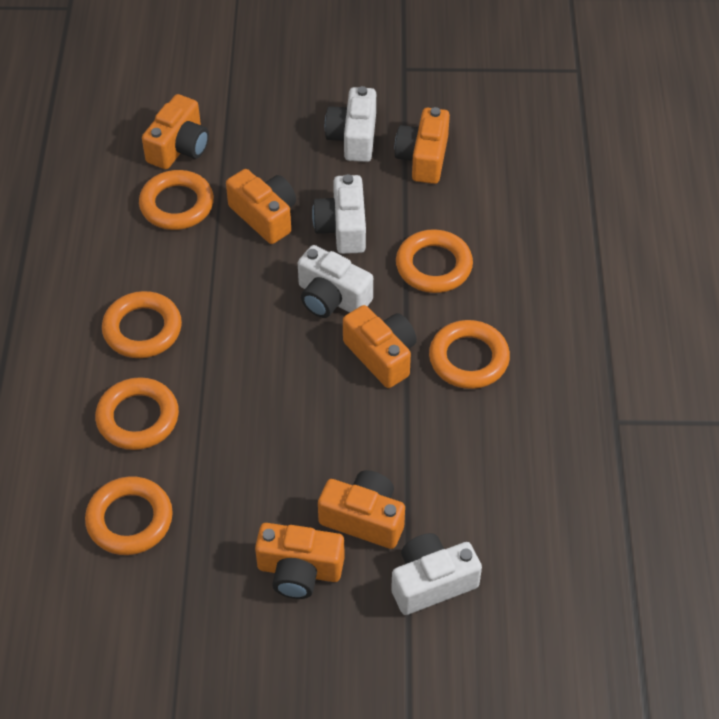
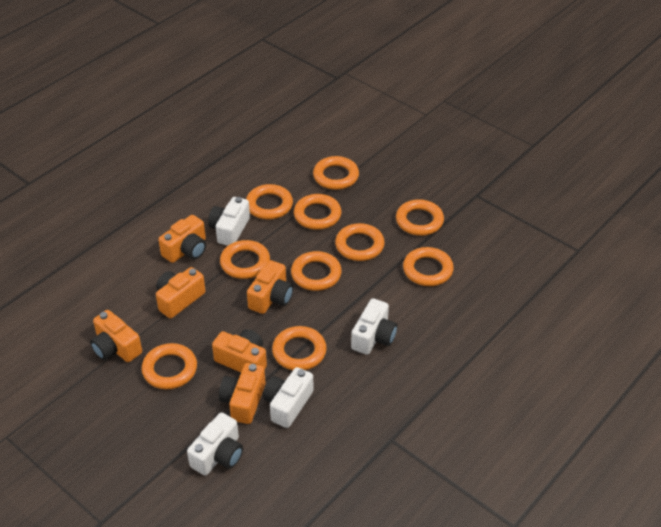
orange ring: 6 -> 10

